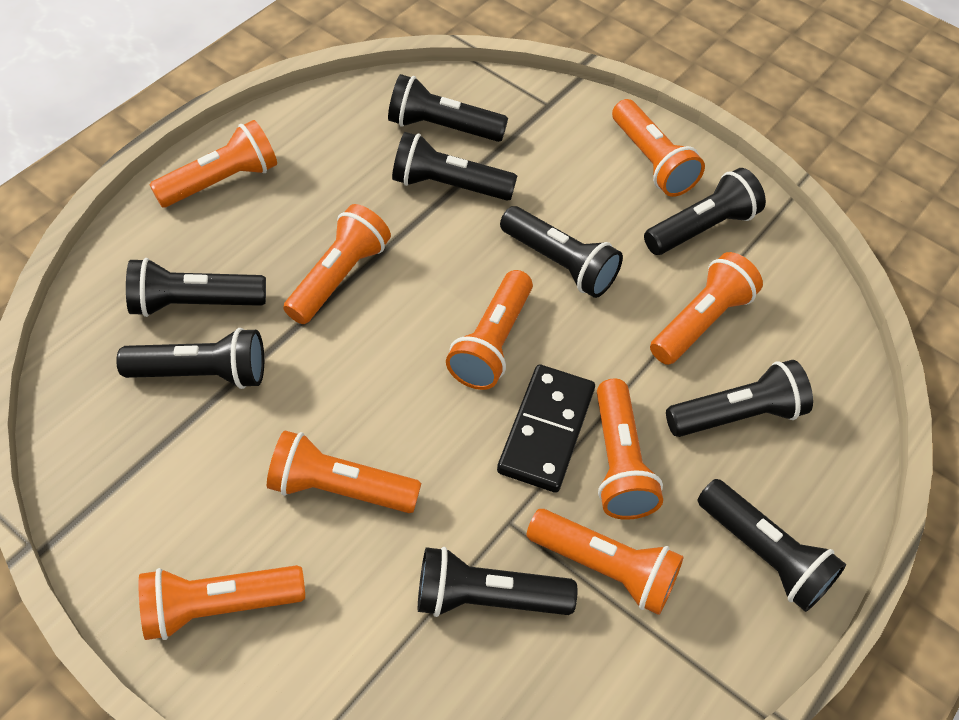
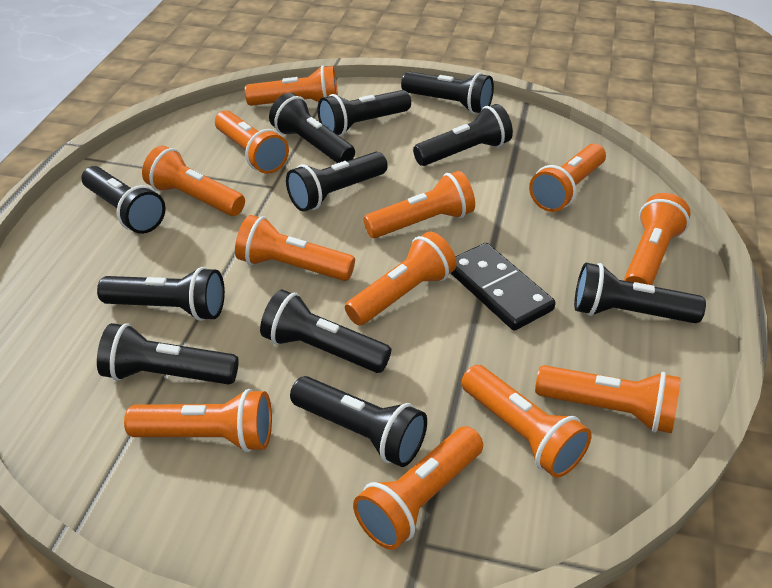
black flashlight: 9 -> 11
orange flashlight: 9 -> 12

